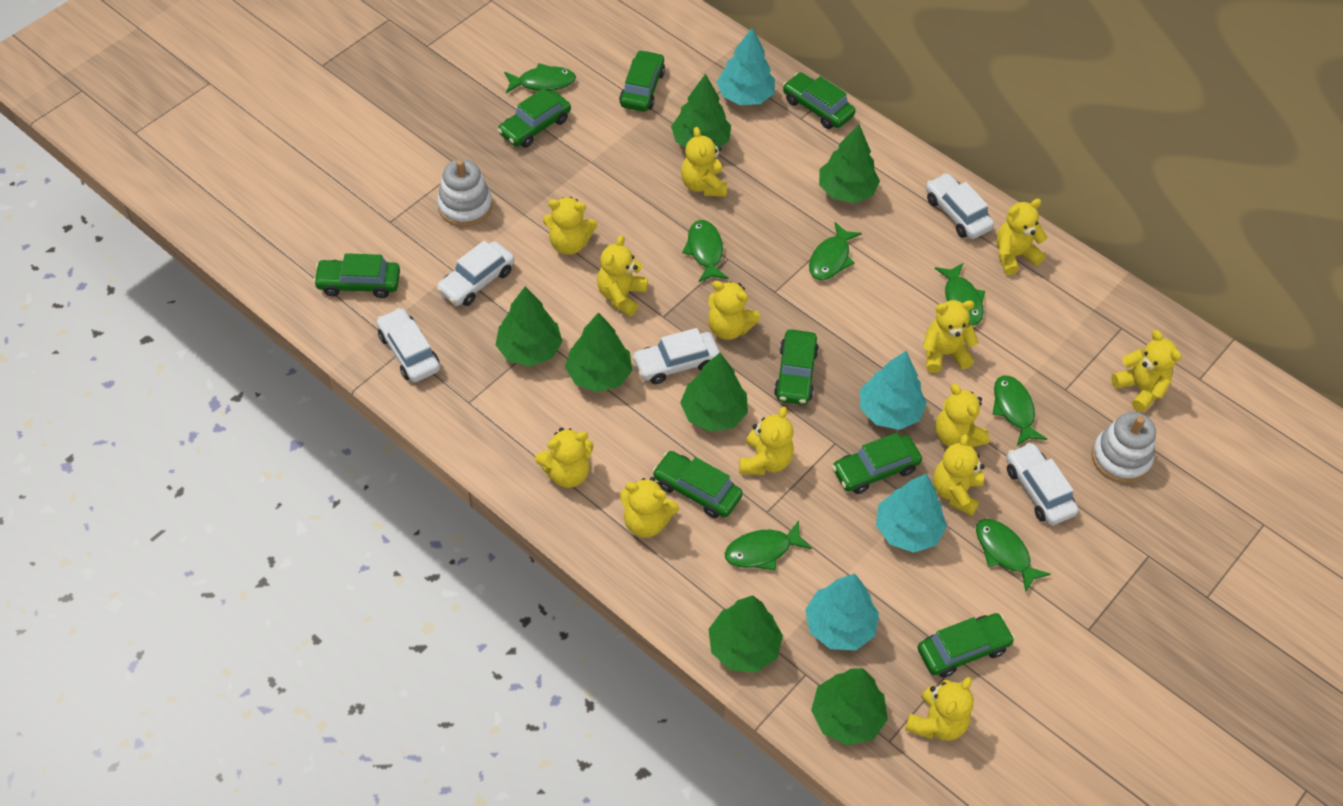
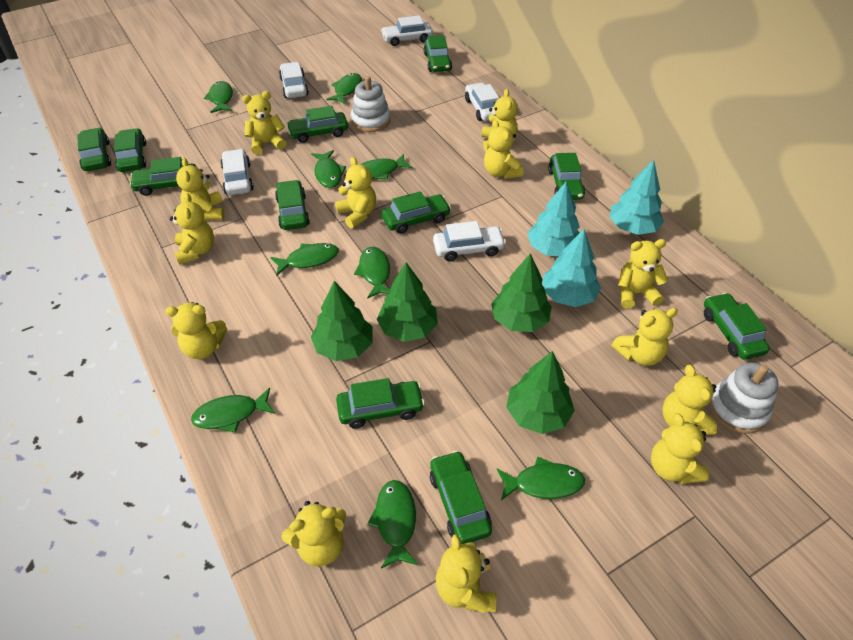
green car: 8 -> 11
green fish: 7 -> 9
green tree: 7 -> 4
turquoise tree: 4 -> 3

